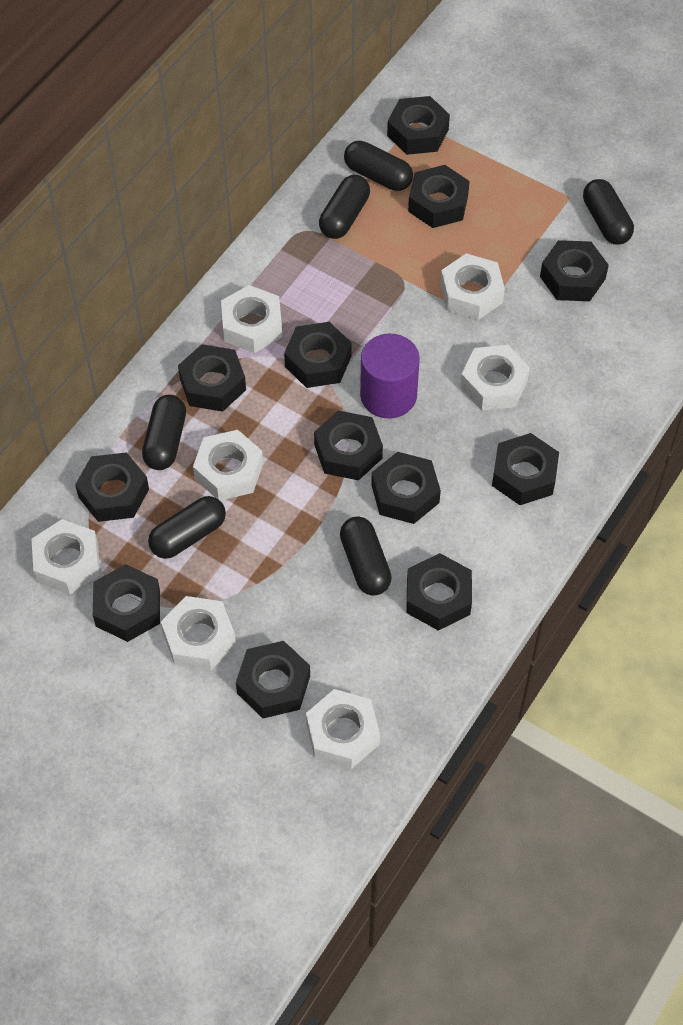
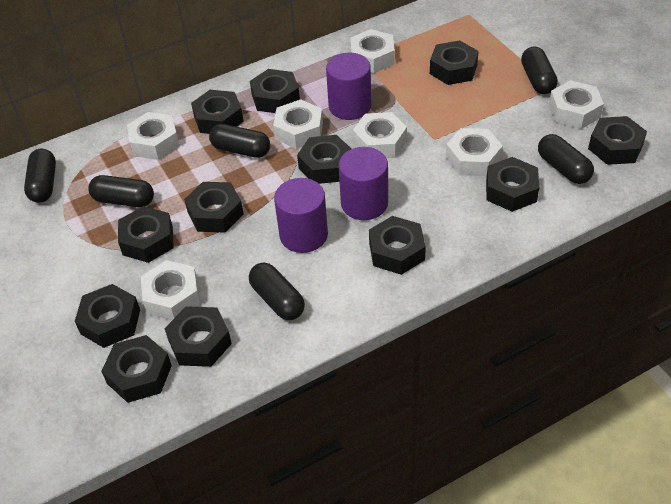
purple cylinder: 1 -> 3

